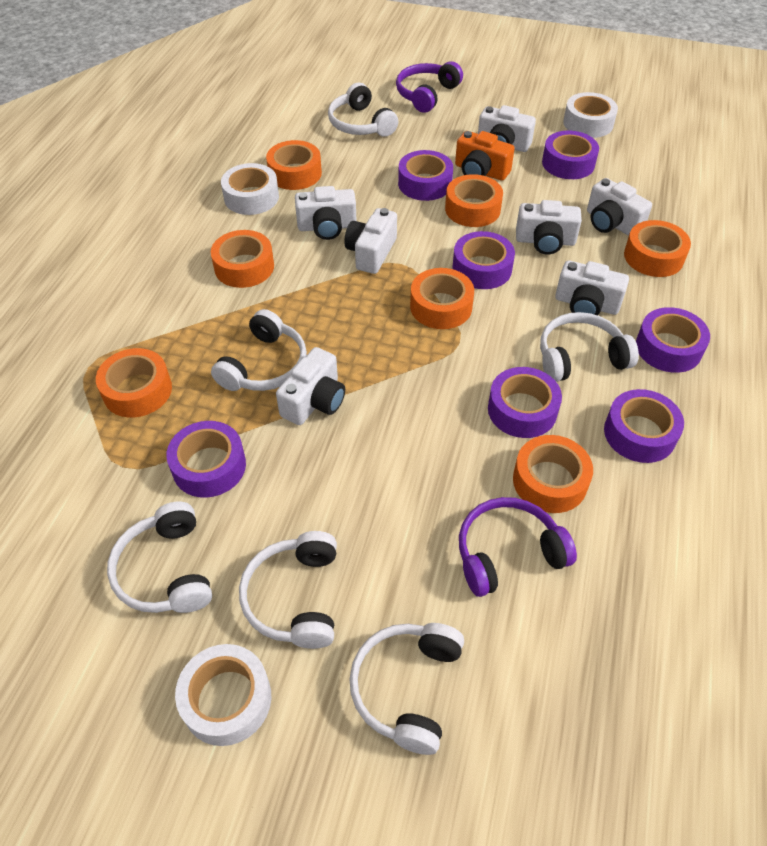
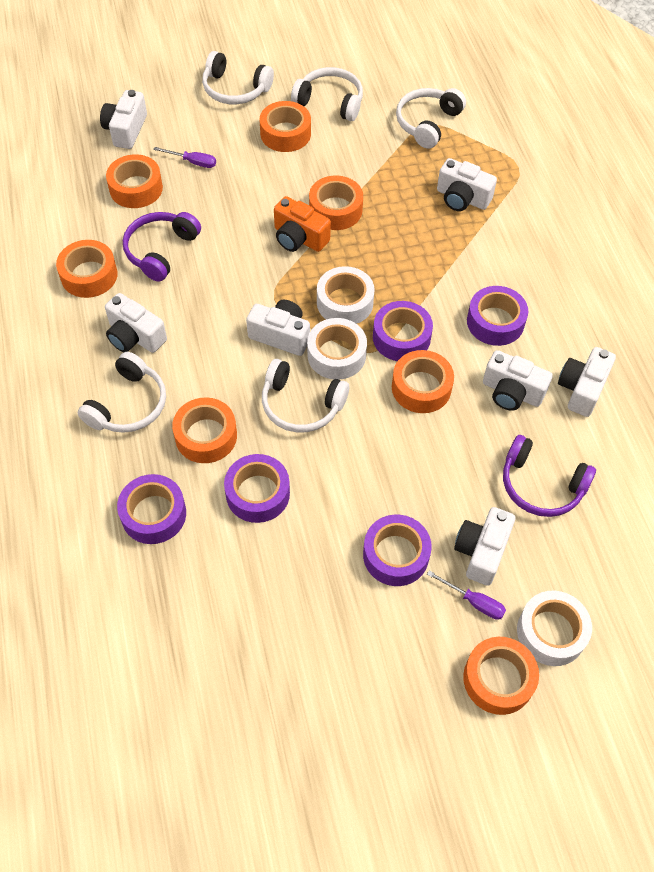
purple screwdriver: 0 -> 2
purple tape: 7 -> 5
white headphones: 6 -> 5

